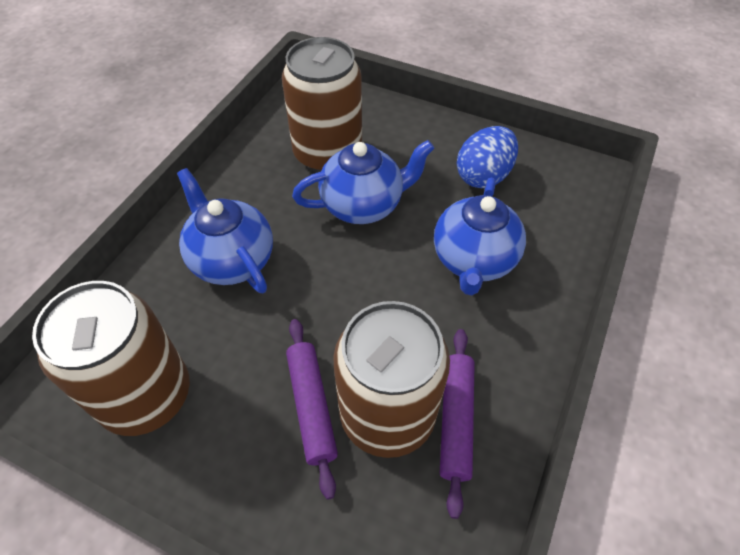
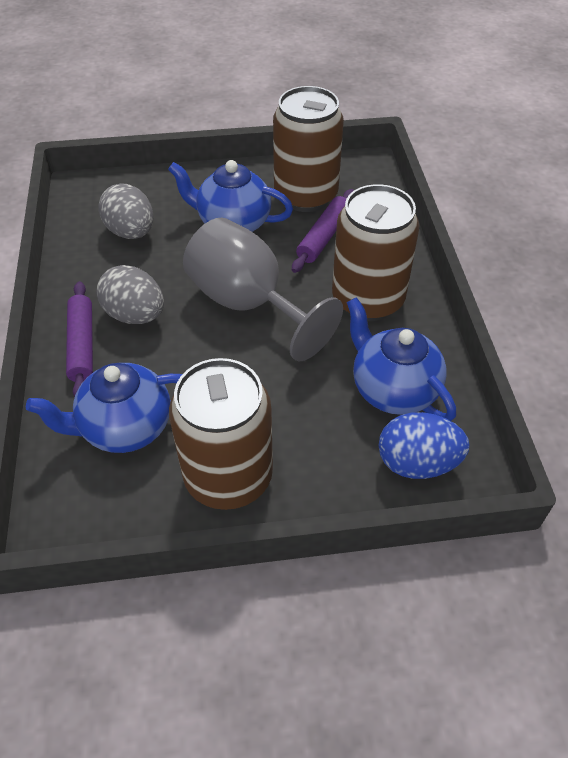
grey egg: 0 -> 2
grey goblet: 0 -> 1

